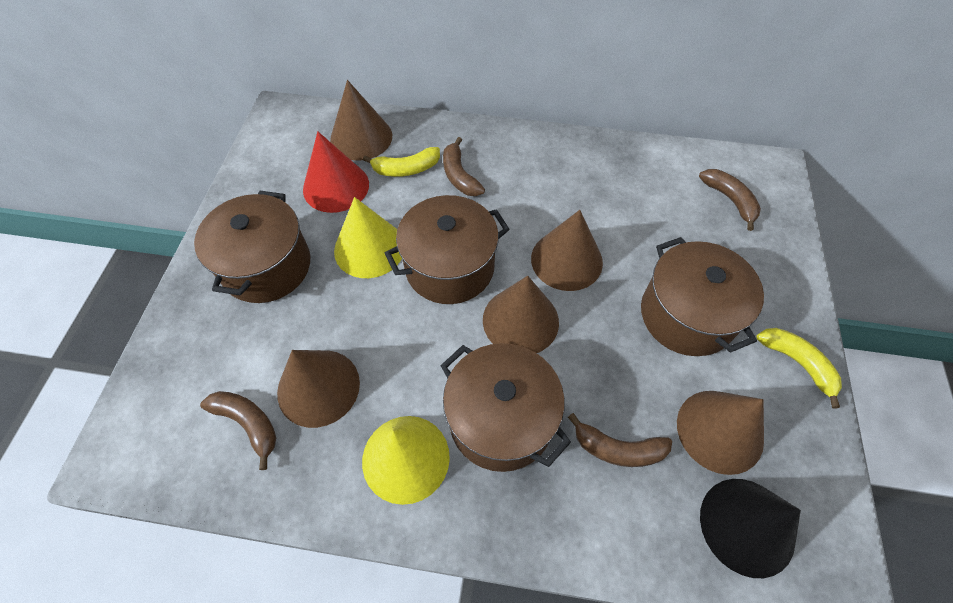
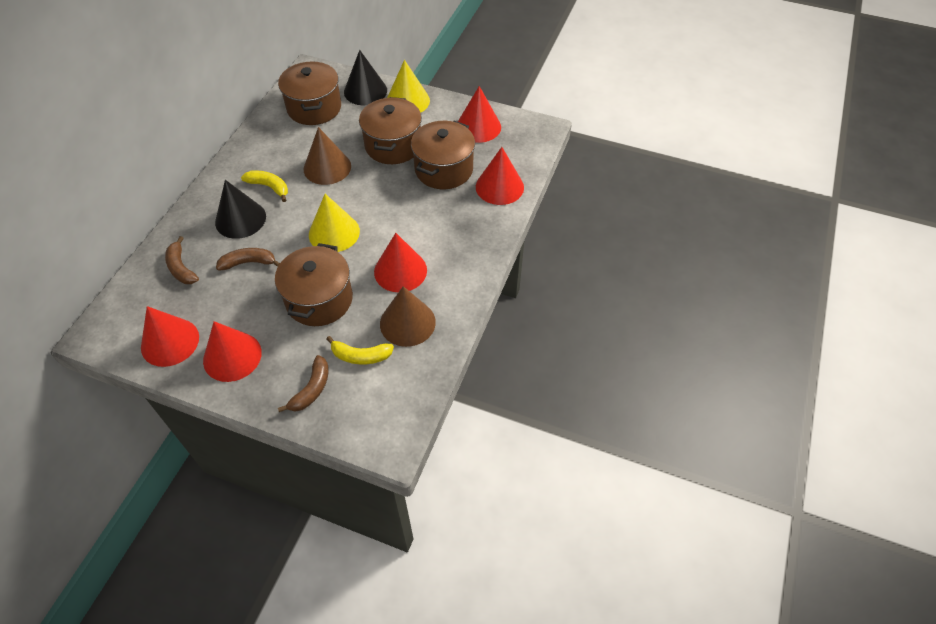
black cone: 1 -> 2
brown banana: 4 -> 3
brown cone: 5 -> 2
red cone: 1 -> 5

